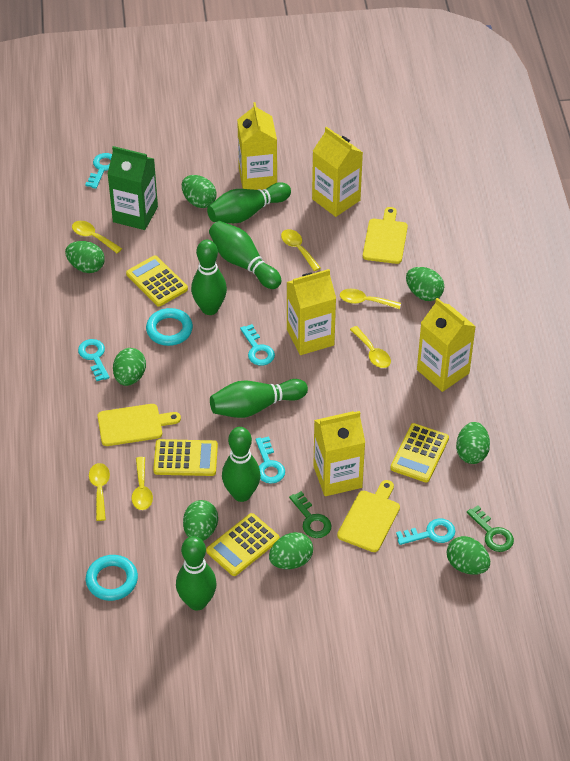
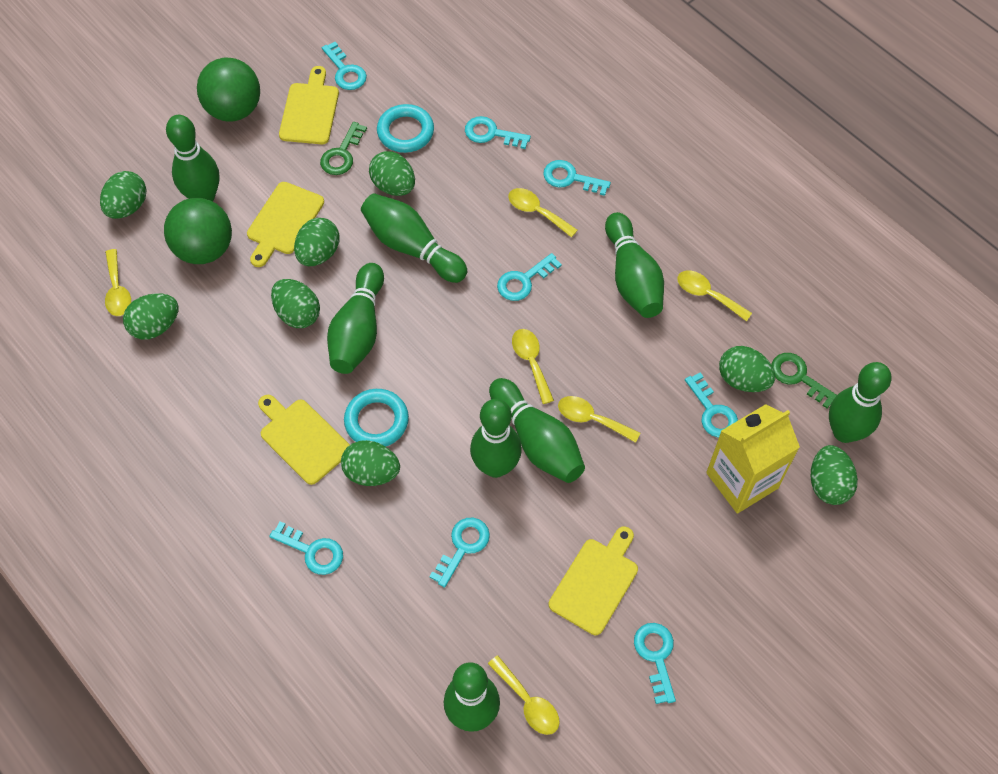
green ball: 0 -> 2
green bowling pin: 6 -> 8
green carton: 1 -> 0
turquoise key: 5 -> 8
yellow calculator: 4 -> 0
yellow carton: 5 -> 1
yellow cutting board: 3 -> 4

